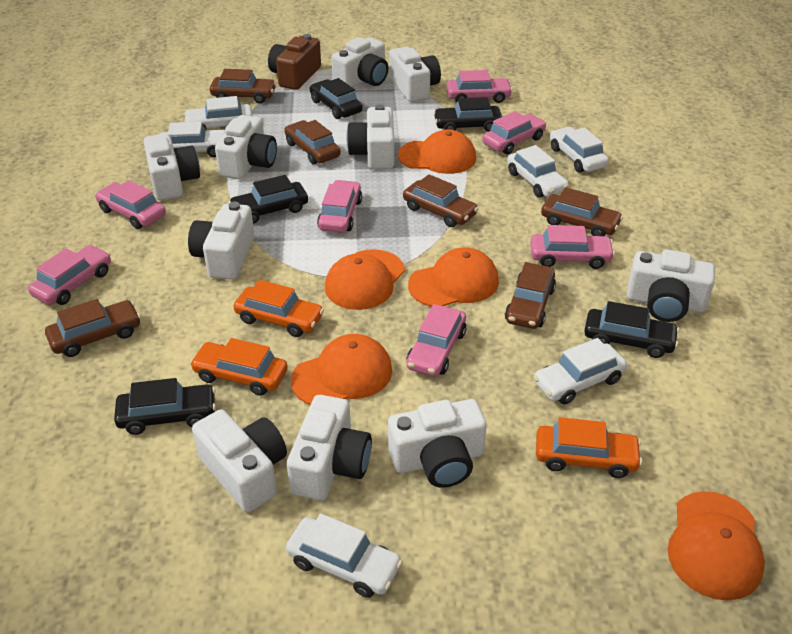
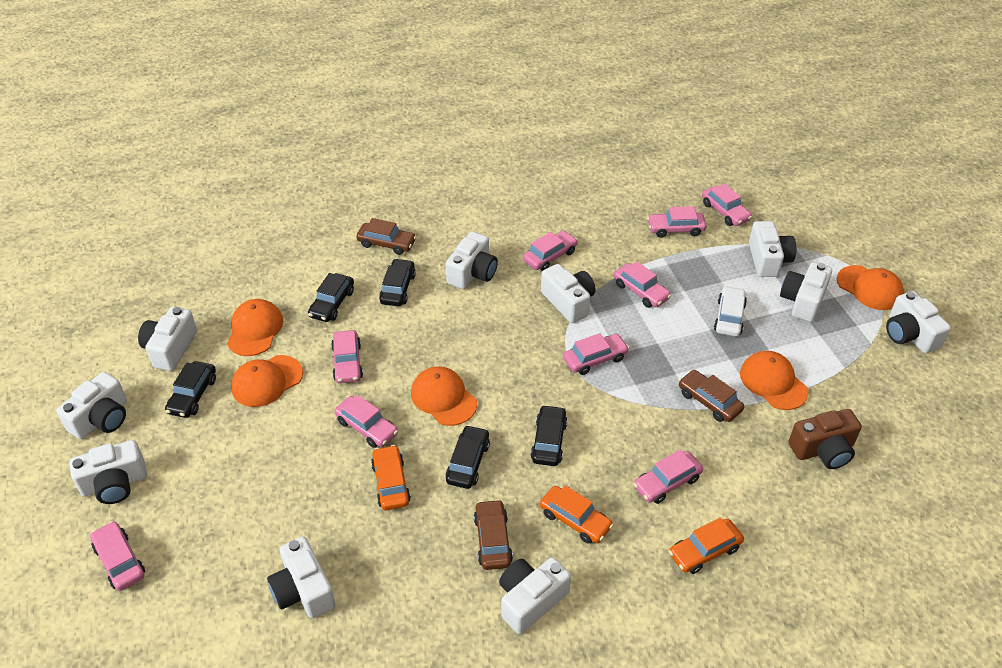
brown car: 6 -> 3
pink car: 7 -> 9
white car: 6 -> 1

